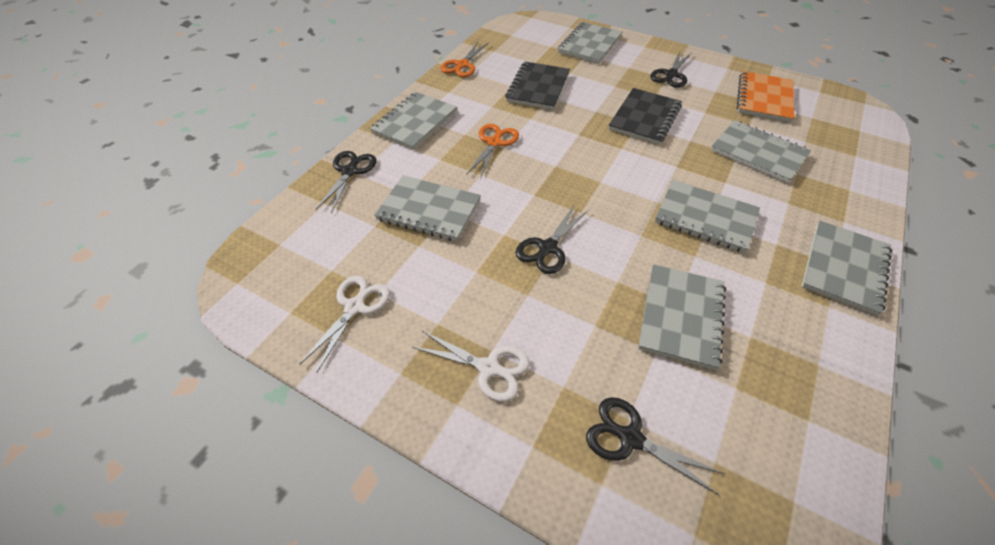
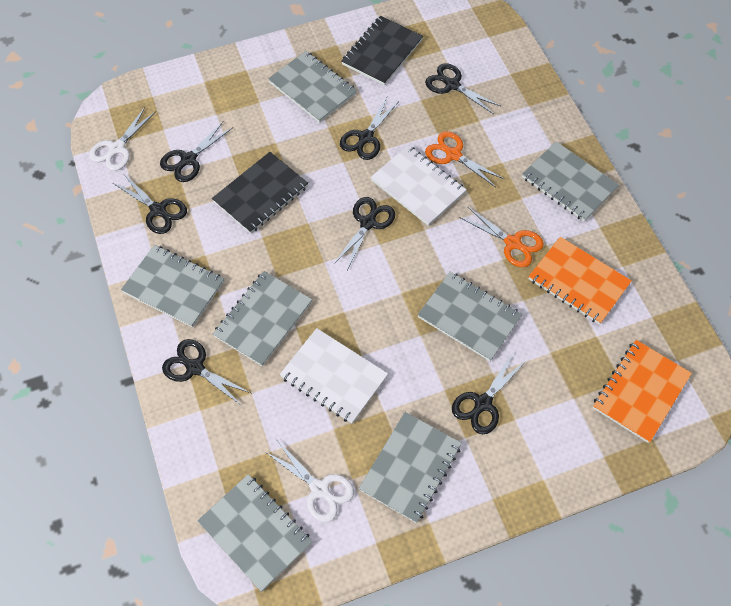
black scissors: 4 -> 7
orange notebook: 1 -> 2
white notebook: 0 -> 2

